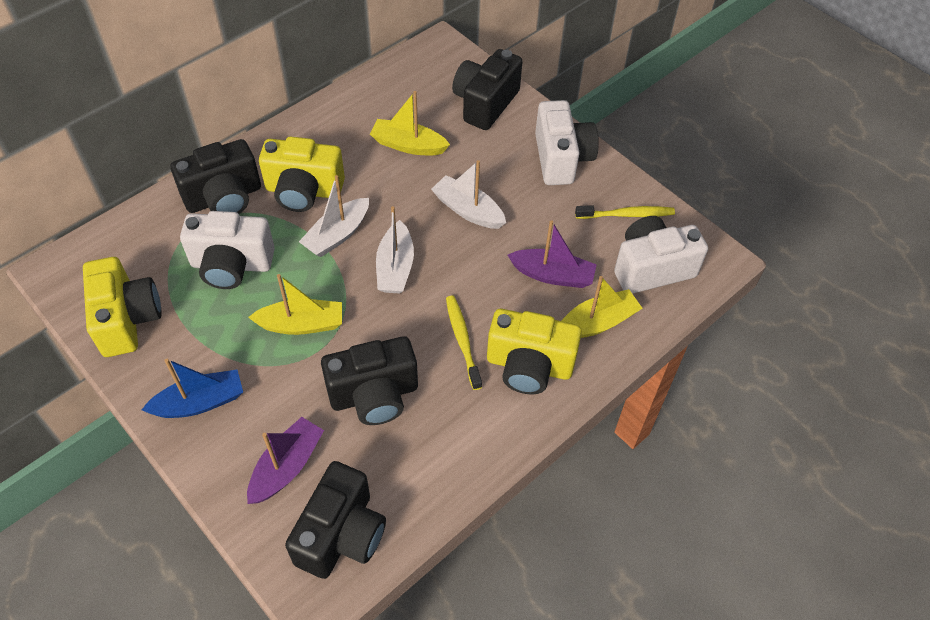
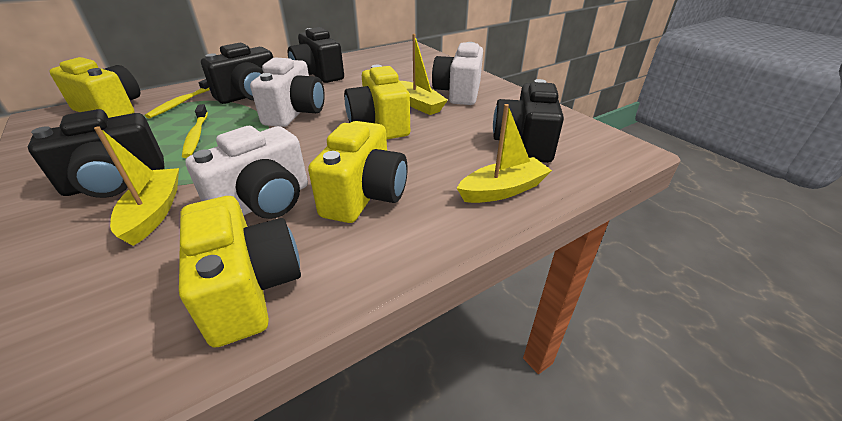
blue boat: 1 -> 0
purple boat: 2 -> 0
white boat: 3 -> 0
yellow camera: 3 -> 4

